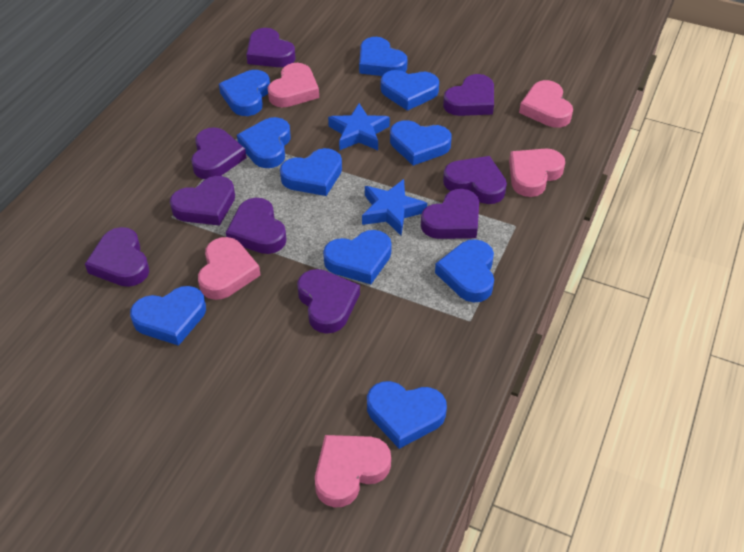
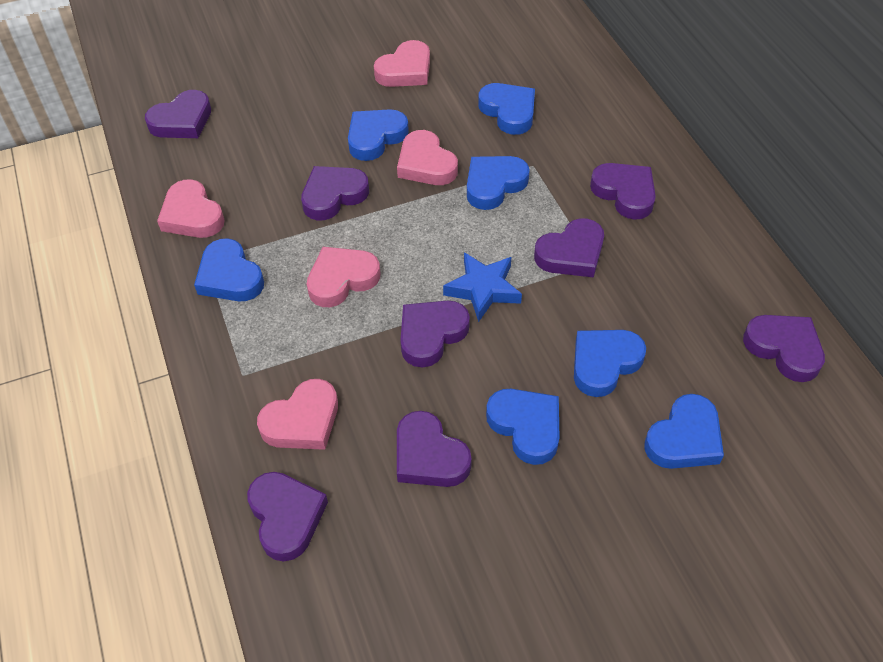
blue heart: 10 -> 7
blue star: 2 -> 1
purple heart: 9 -> 8

